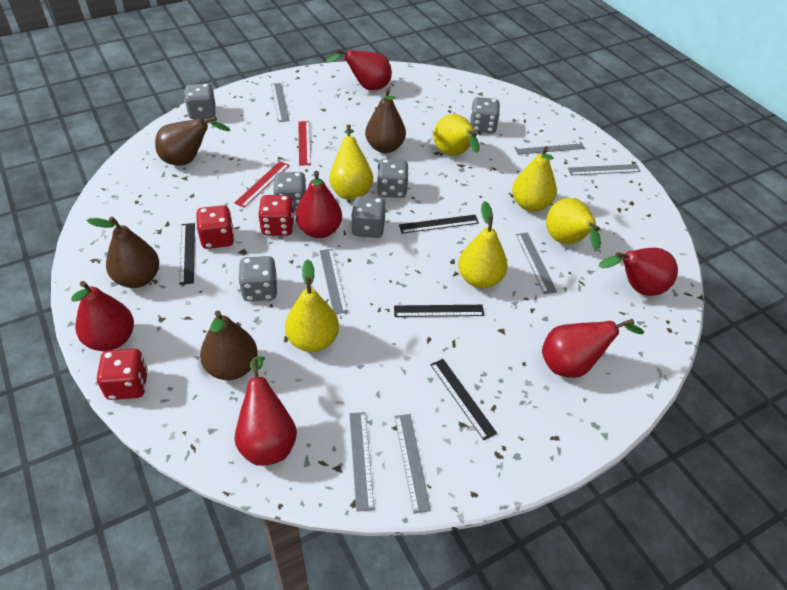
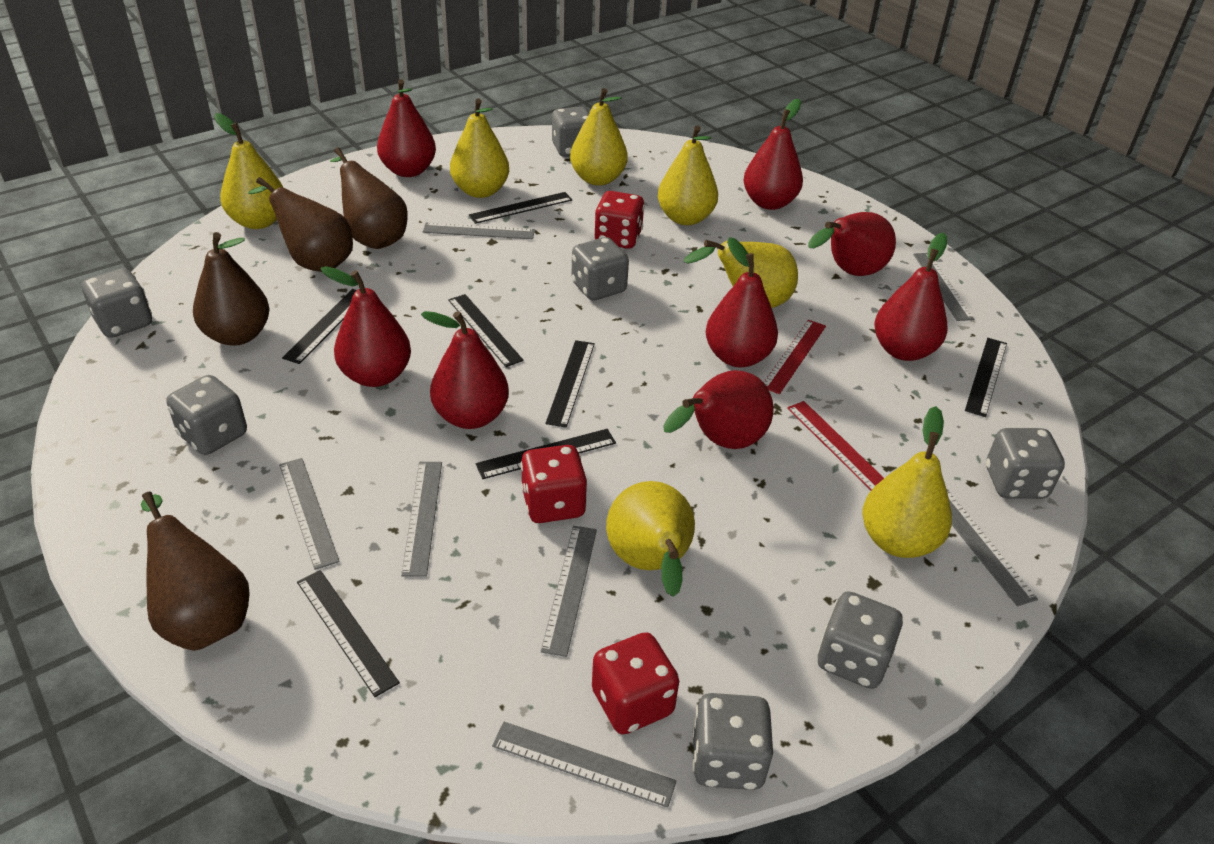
black ruler: 4 -> 7
grey dice: 6 -> 7
red pear: 6 -> 8
yellow pear: 6 -> 7

